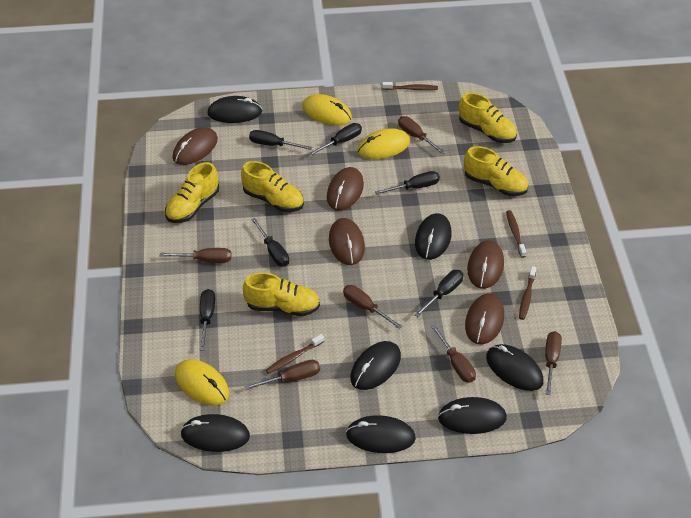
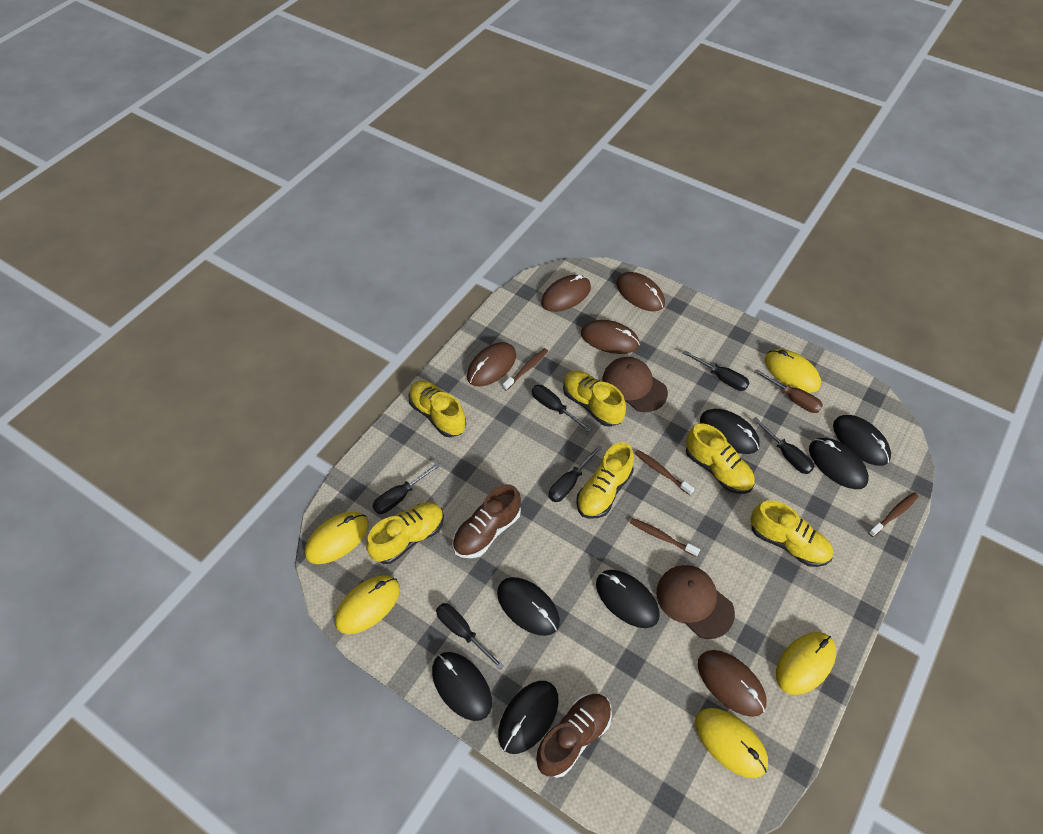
brown cap: 0 -> 2
brown screwdriver: 6 -> 1
brown shoe: 0 -> 2
yellow mouse: 3 -> 5
yellow shoe: 5 -> 6

